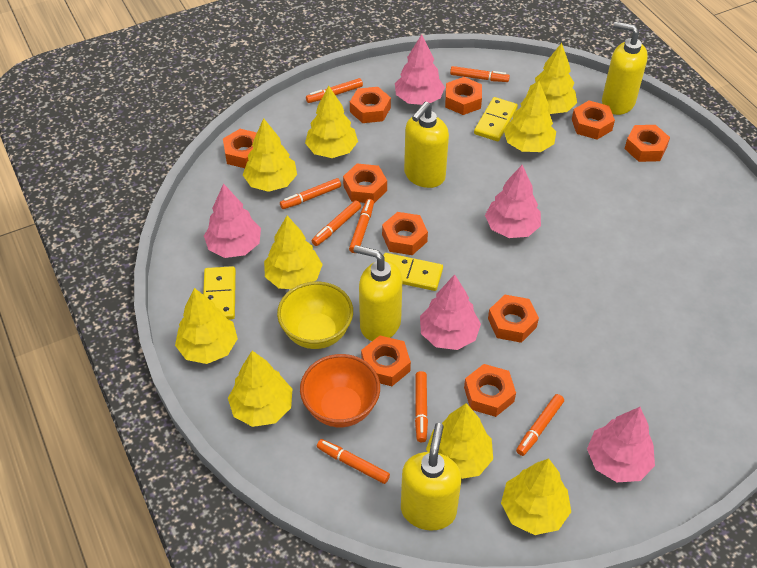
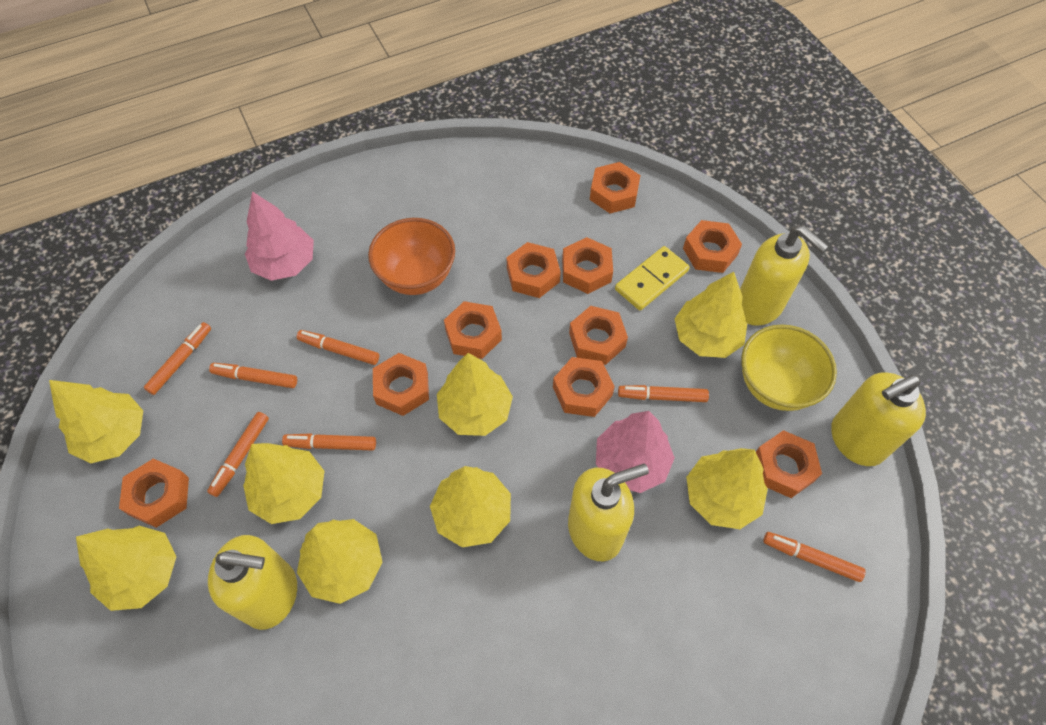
orange marker: 8 -> 7
pink tree: 5 -> 2
yellow domino: 3 -> 1
yellow tree: 9 -> 8

